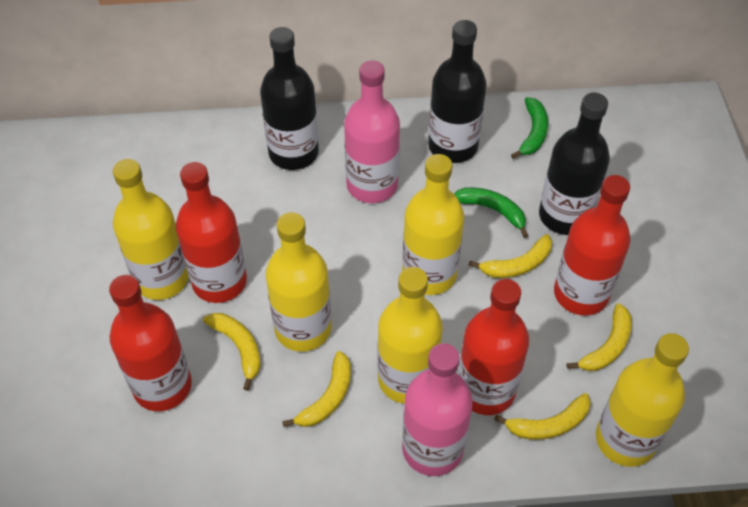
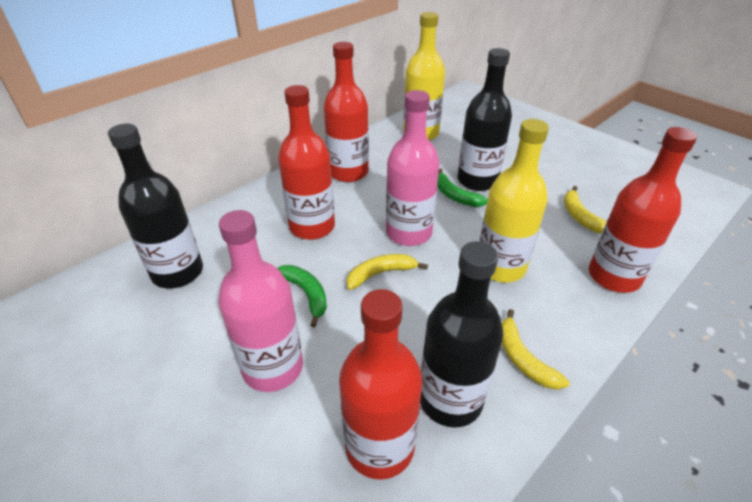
yellow banana: 5 -> 3
yellow bottle: 5 -> 2

